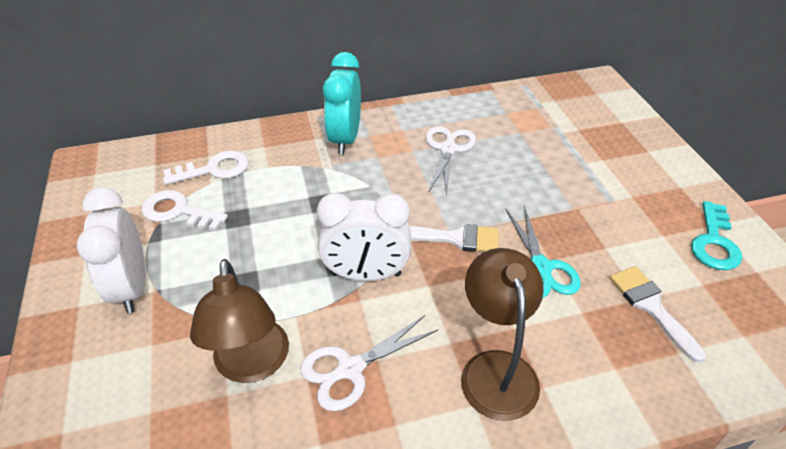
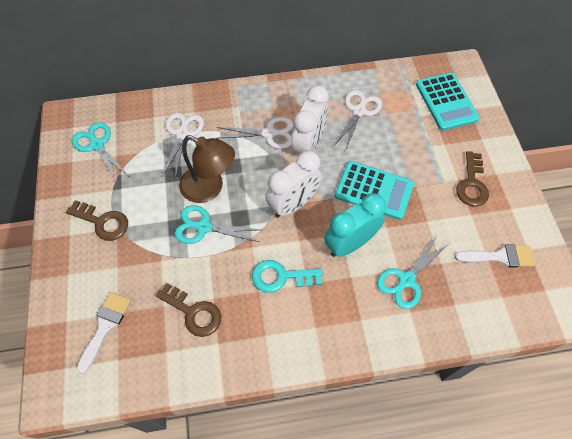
brown key: 0 -> 3
brown lamp: 2 -> 1
turquoise calculator: 0 -> 2
turquoise scissors: 1 -> 3
white key: 2 -> 0
white scissors: 2 -> 3

